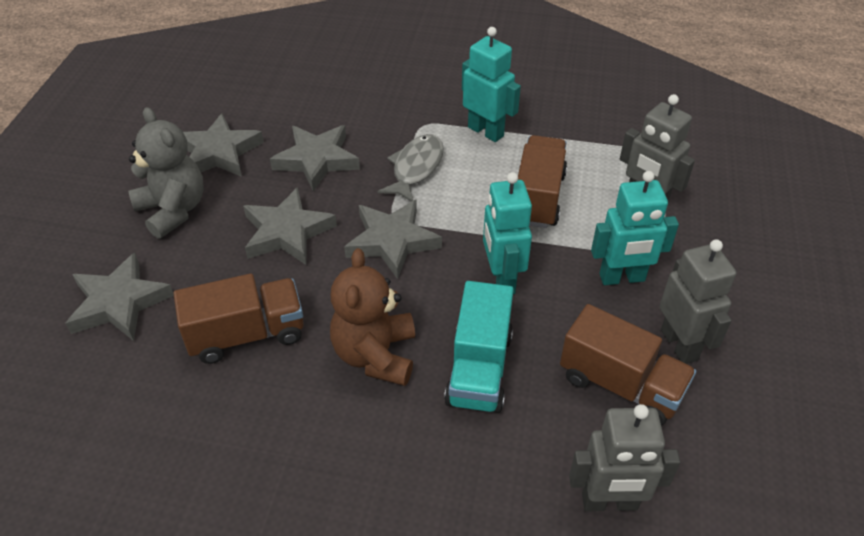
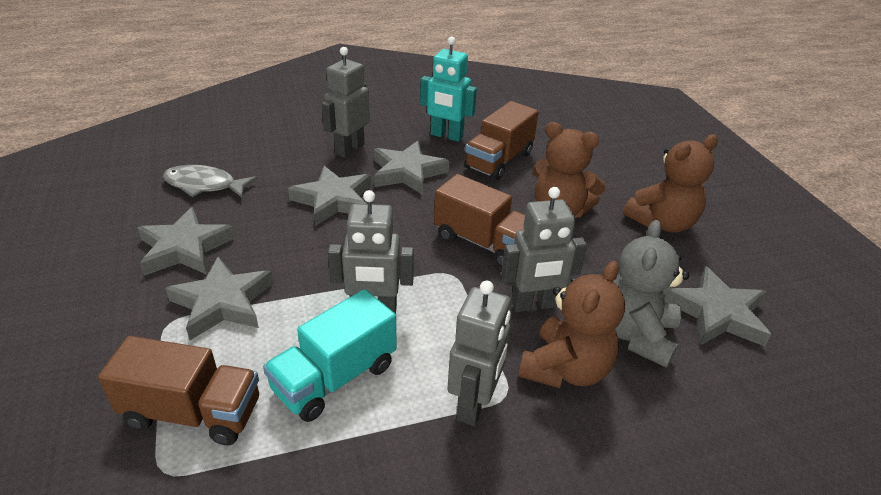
brown teddy bear: 1 -> 3
grey robot: 3 -> 4
turquoise robot: 3 -> 1

